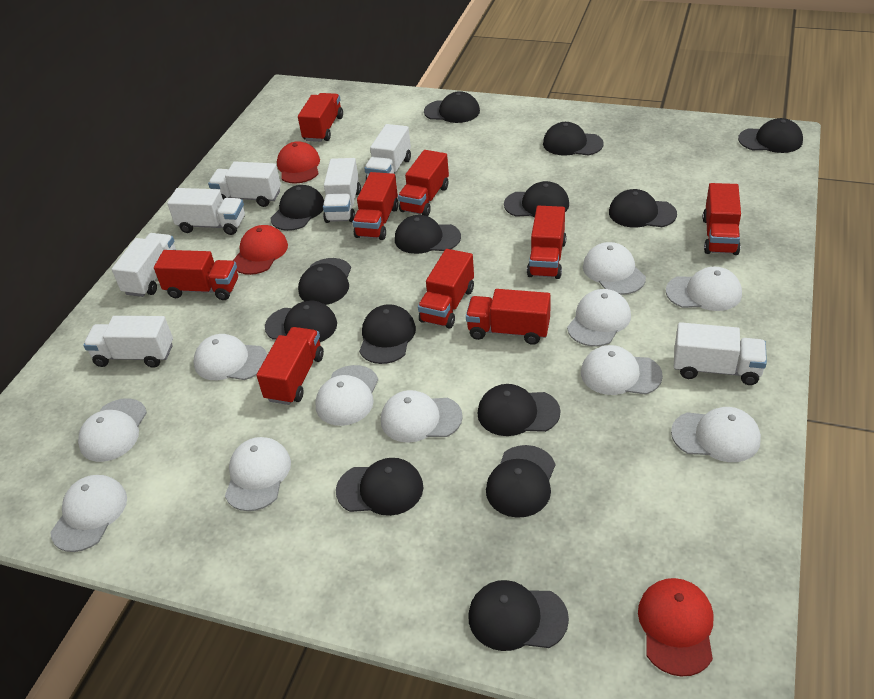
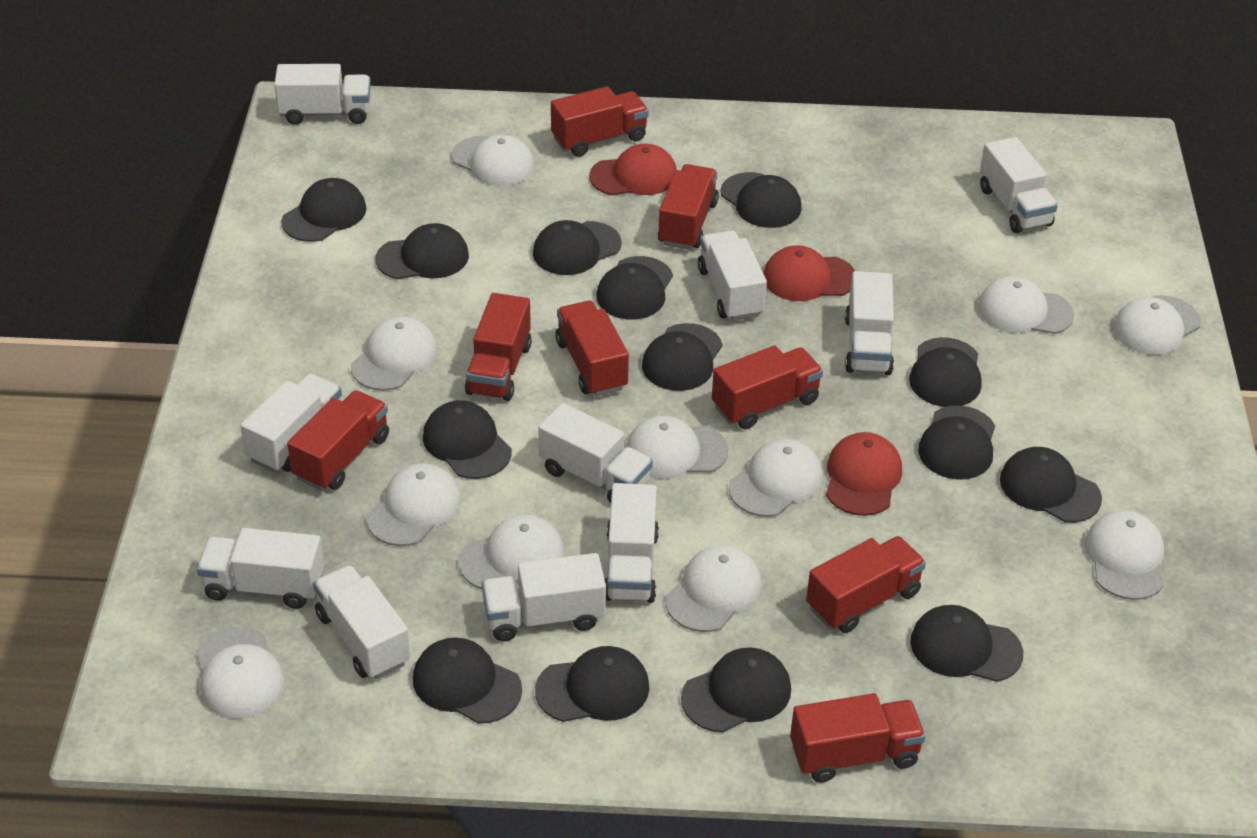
red truck: 9 -> 8
white truck: 7 -> 10

